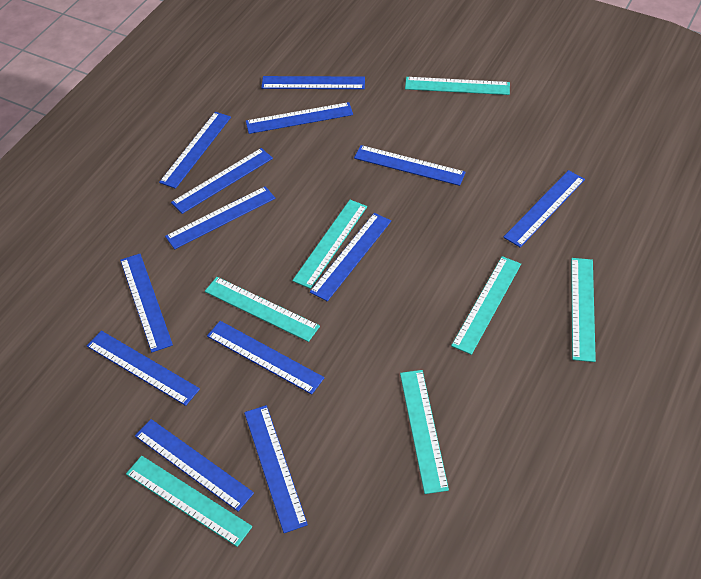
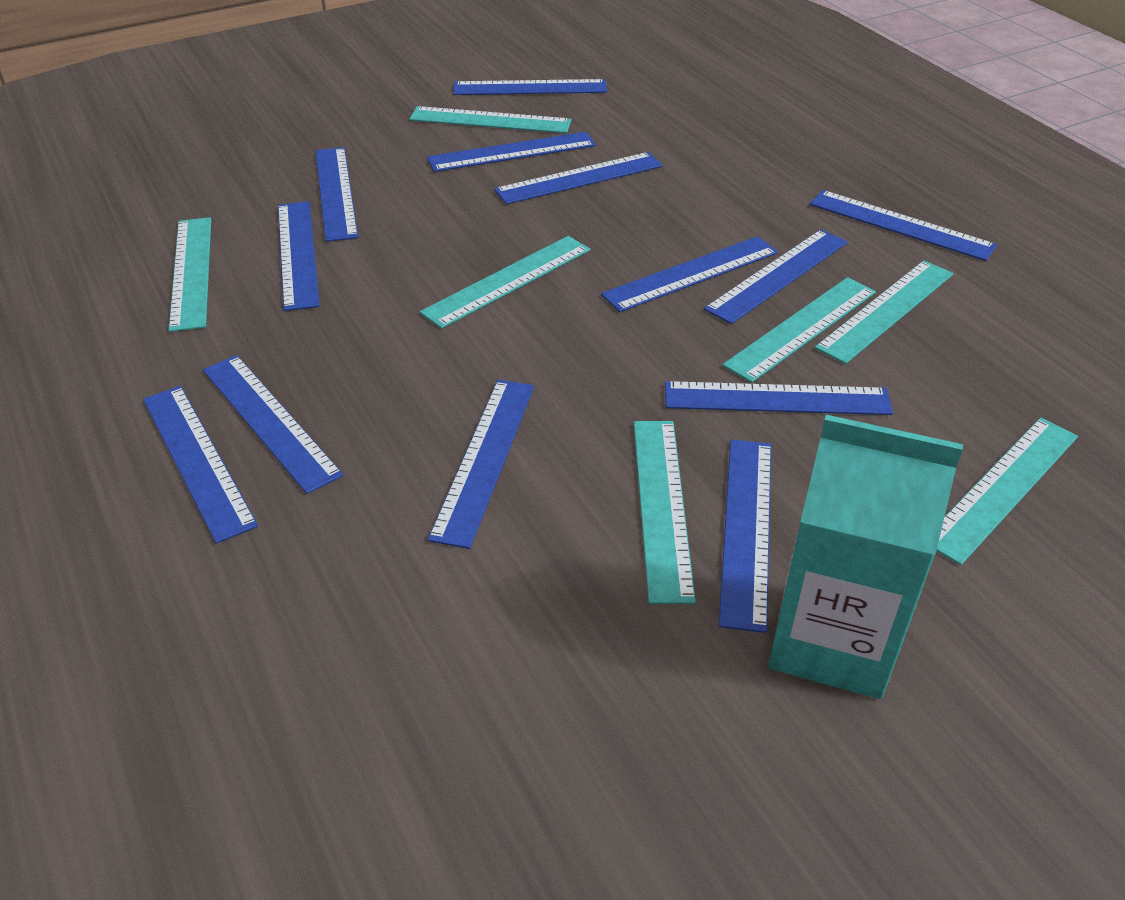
turquoise carton: 0 -> 1

